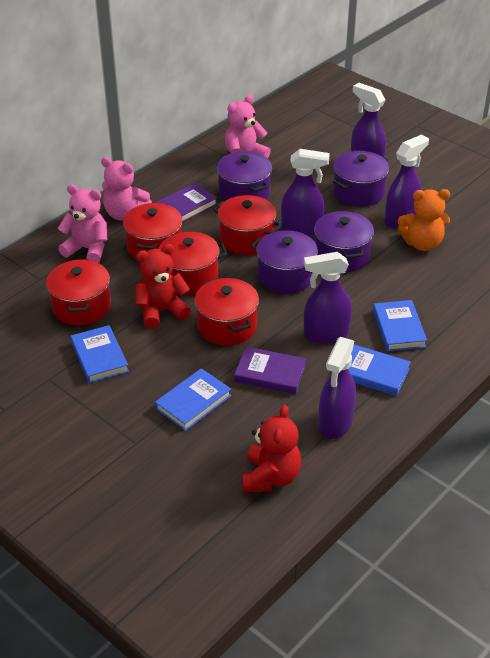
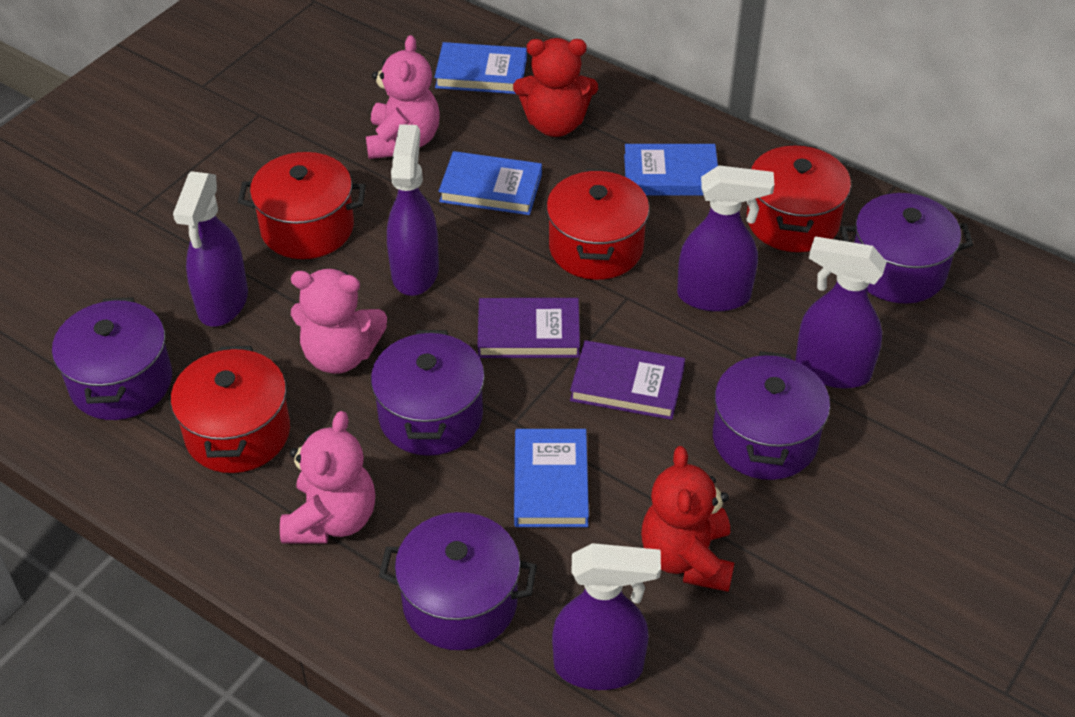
orange teddy bear: 1 -> 0
purple pot: 4 -> 5
red pot: 5 -> 4

